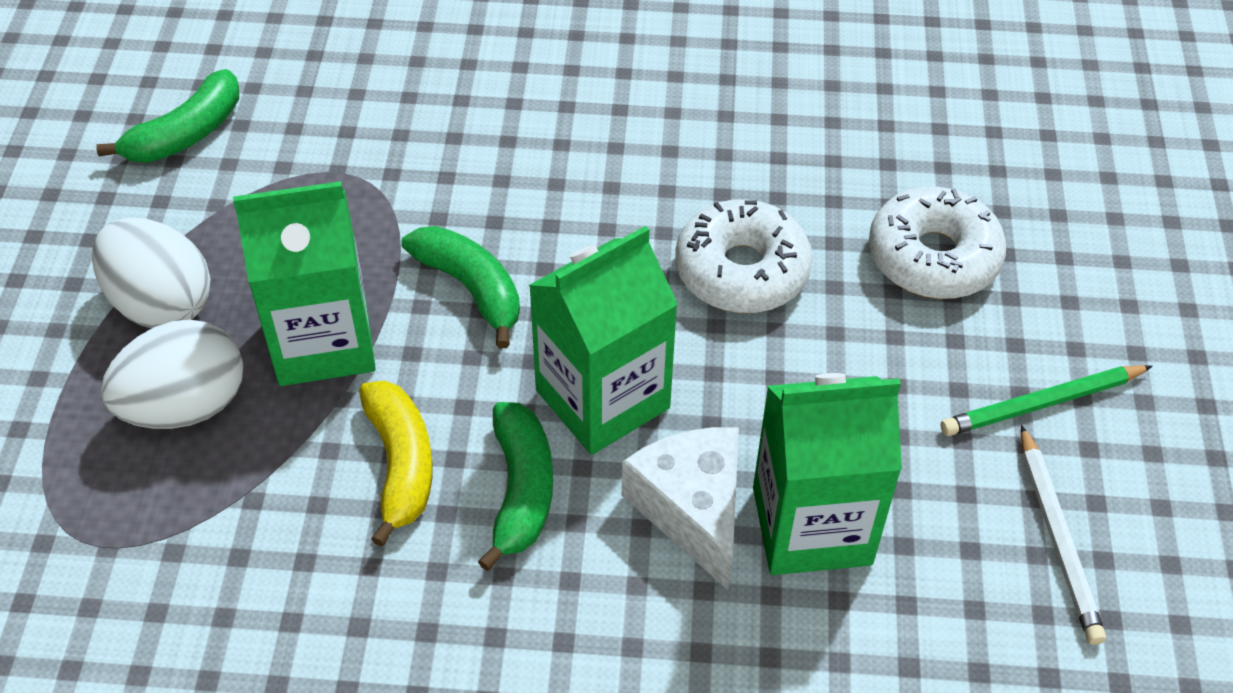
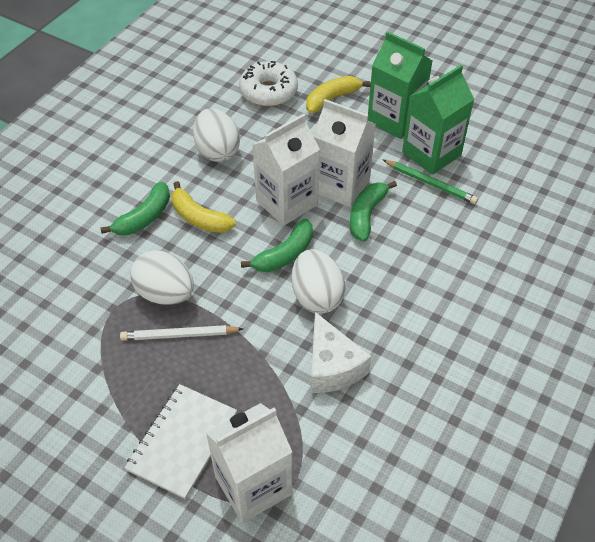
green carton: 3 -> 2
white carton: 0 -> 3
white donut: 2 -> 1
white egg: 2 -> 3
white notebook: 0 -> 1
yellow banana: 1 -> 2

